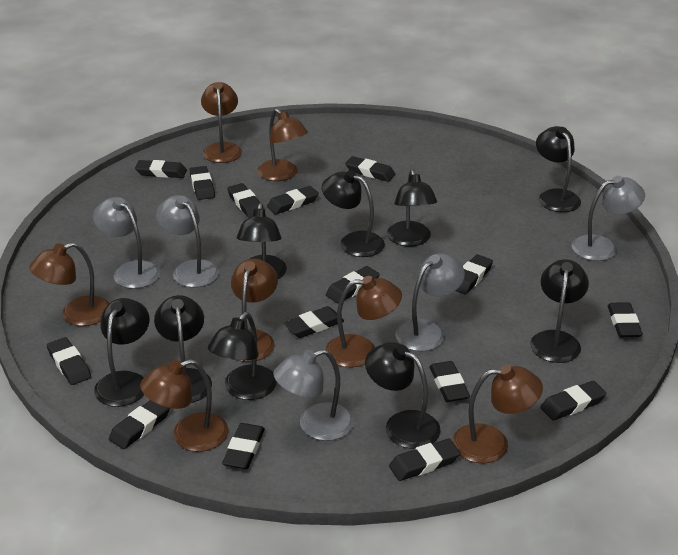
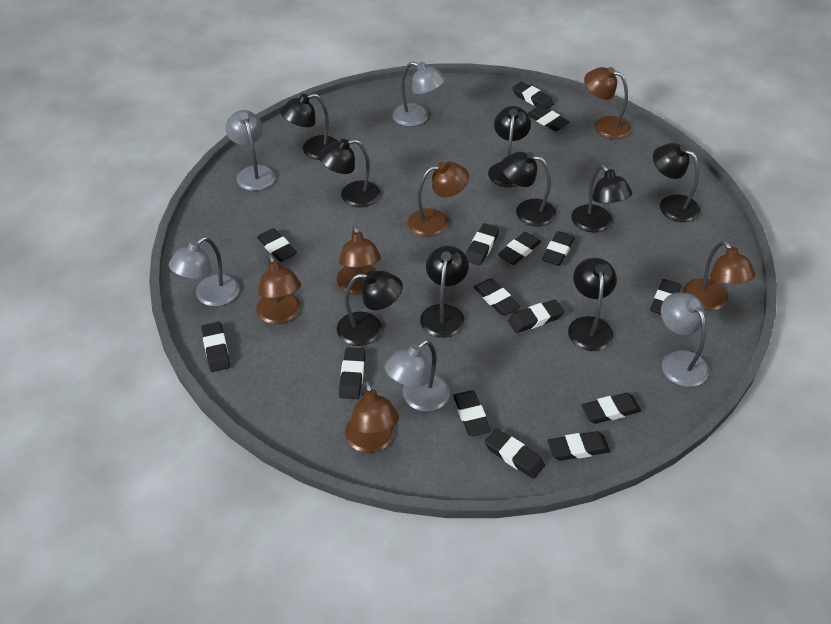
brown lamp: 7 -> 6

